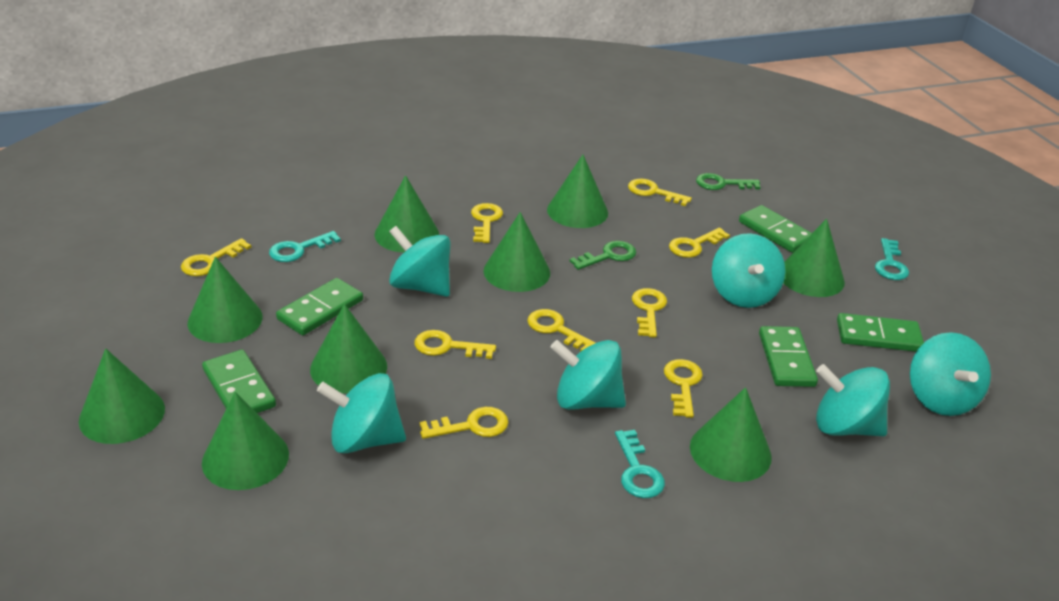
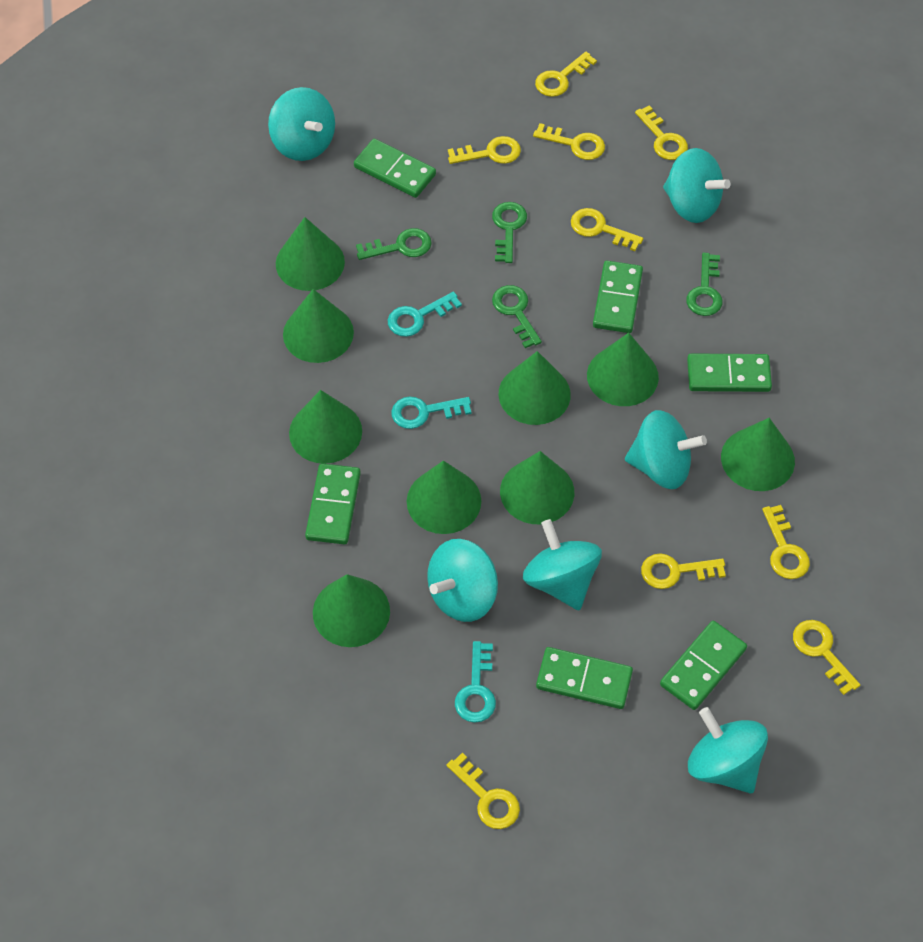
green domino: 5 -> 6
green key: 2 -> 4

